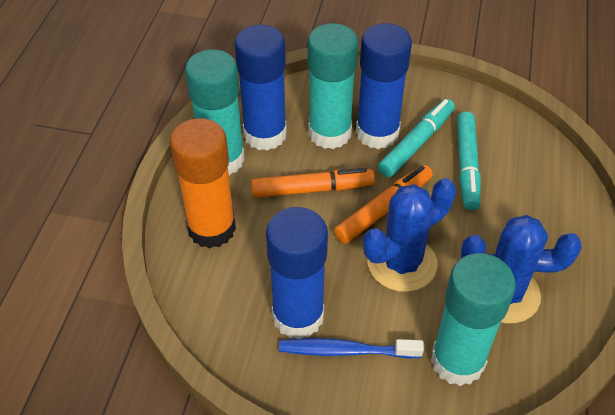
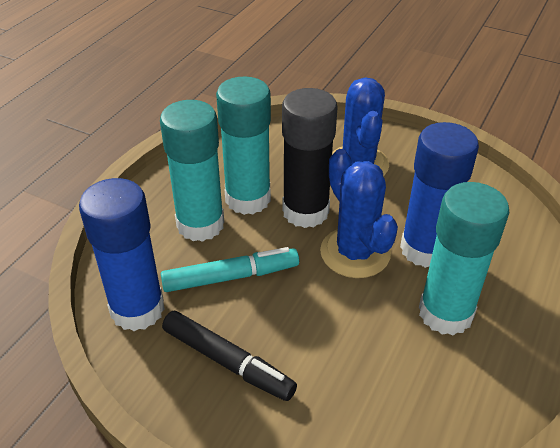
black glue stick: 0 -> 1
black marker: 0 -> 1
blue glue stick: 3 -> 2
blue toothbrush: 1 -> 0
orange glue stick: 1 -> 0
orange marker: 2 -> 0
turquoise marker: 2 -> 1

